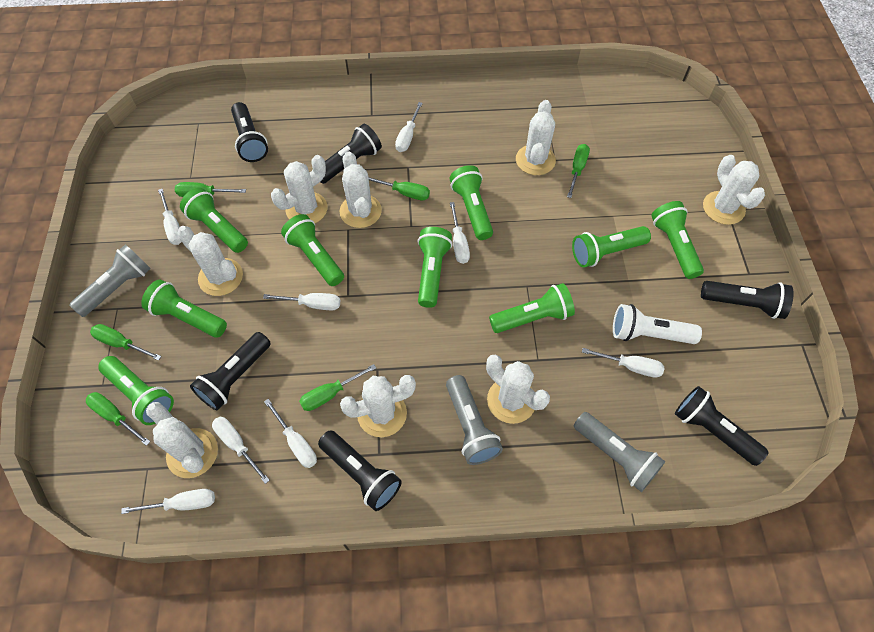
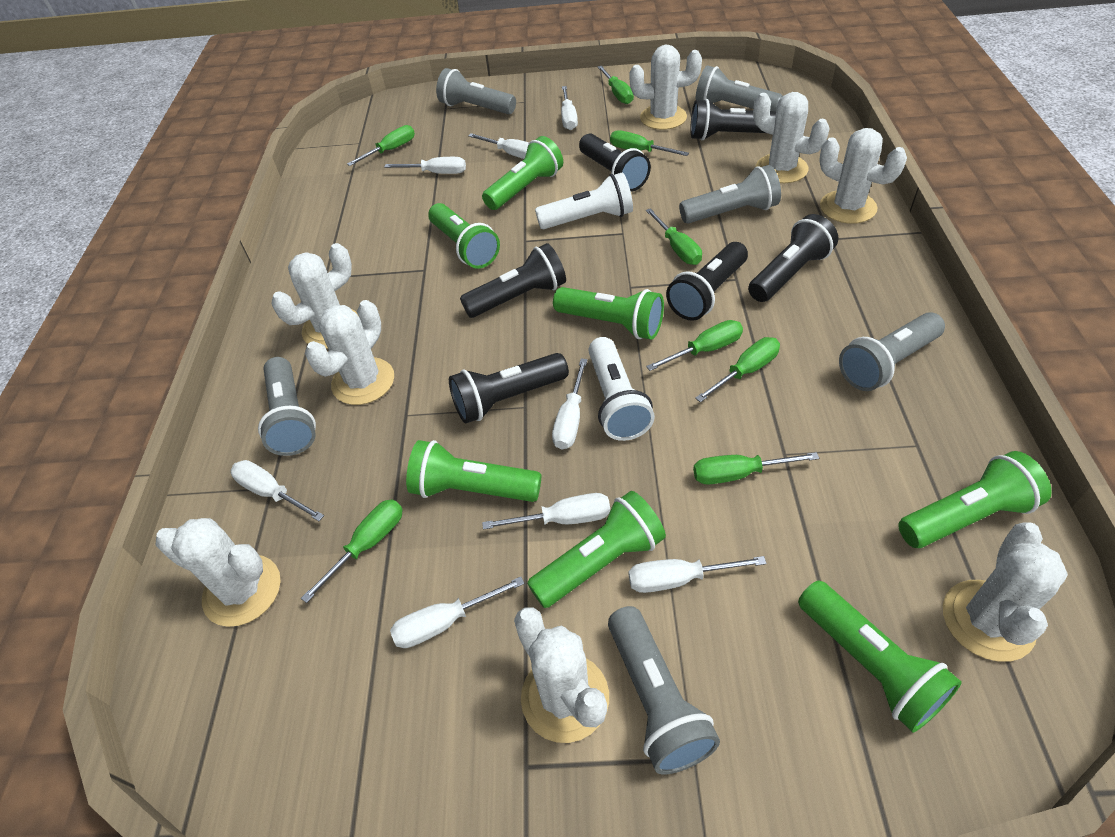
green flashlight: 9 -> 7
green screwdriver: 6 -> 8
grey flashlight: 3 -> 6
white flashlight: 1 -> 2

